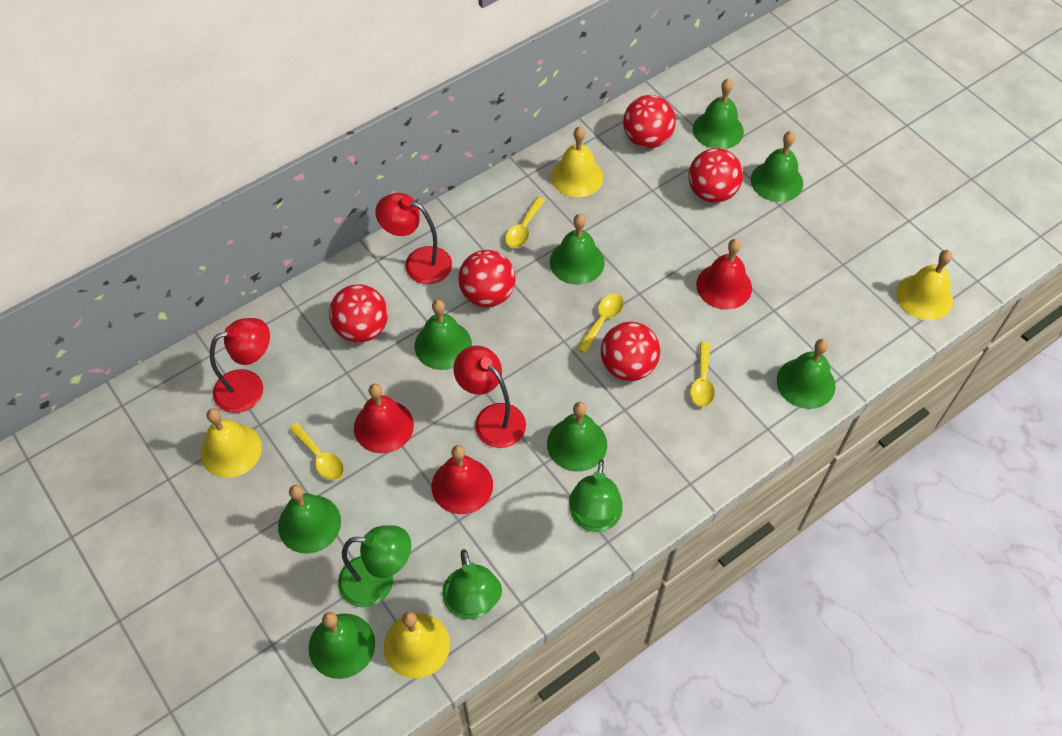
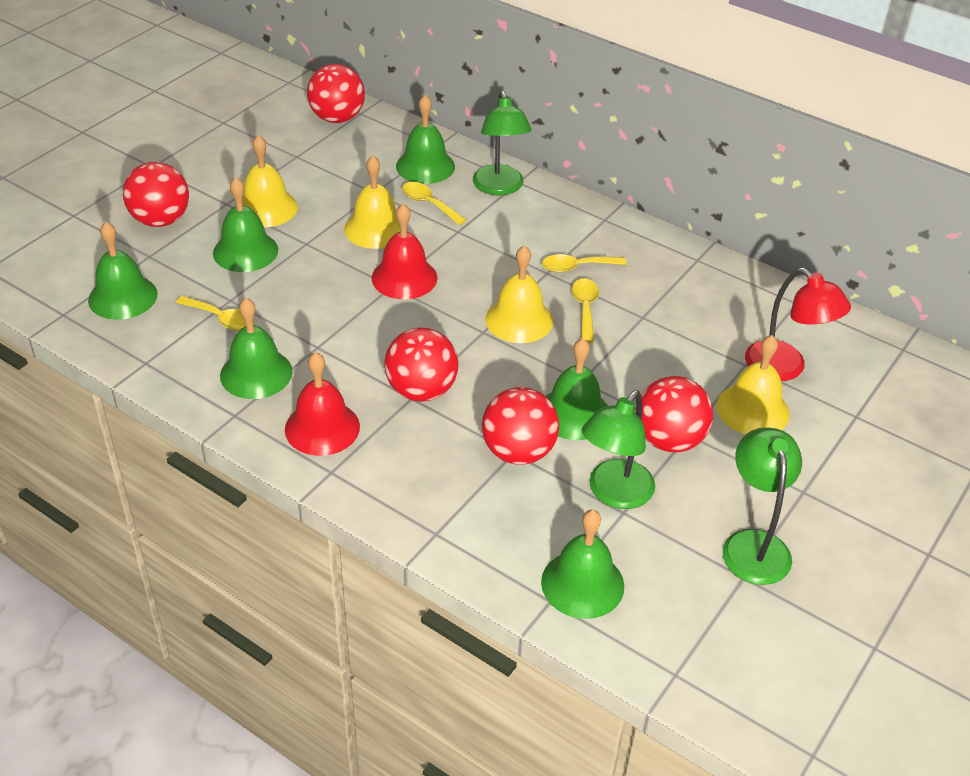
green bell: 8 -> 6
red bell: 3 -> 2
red lamp: 3 -> 1

